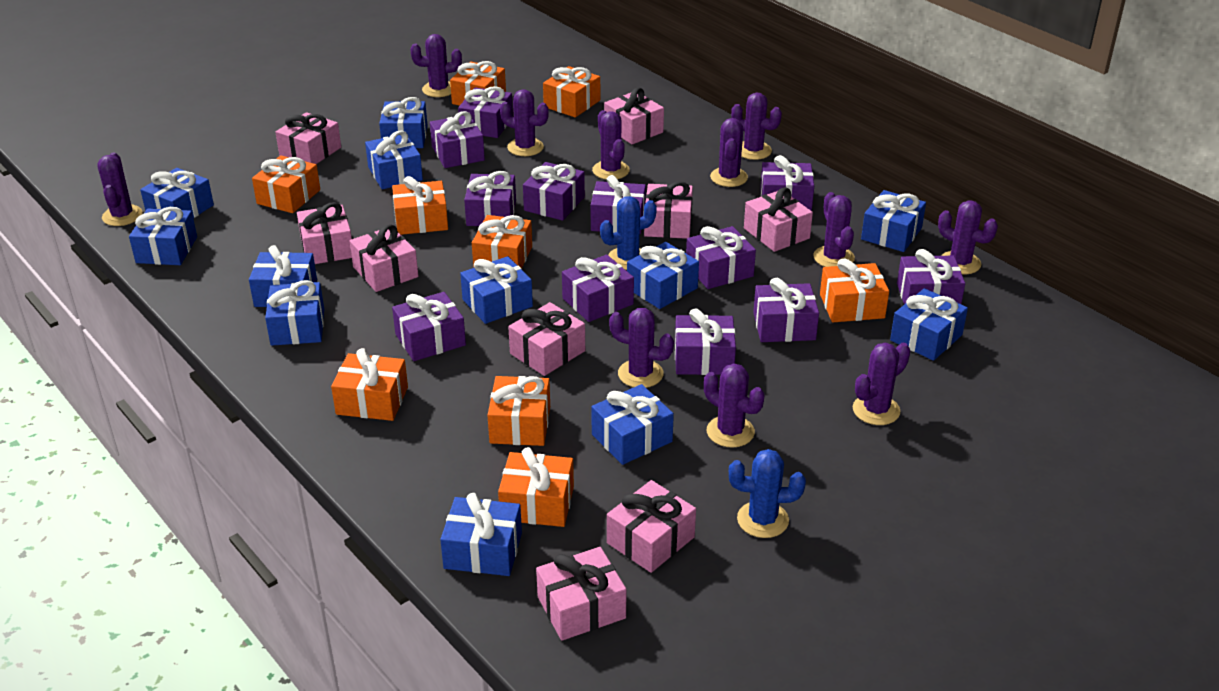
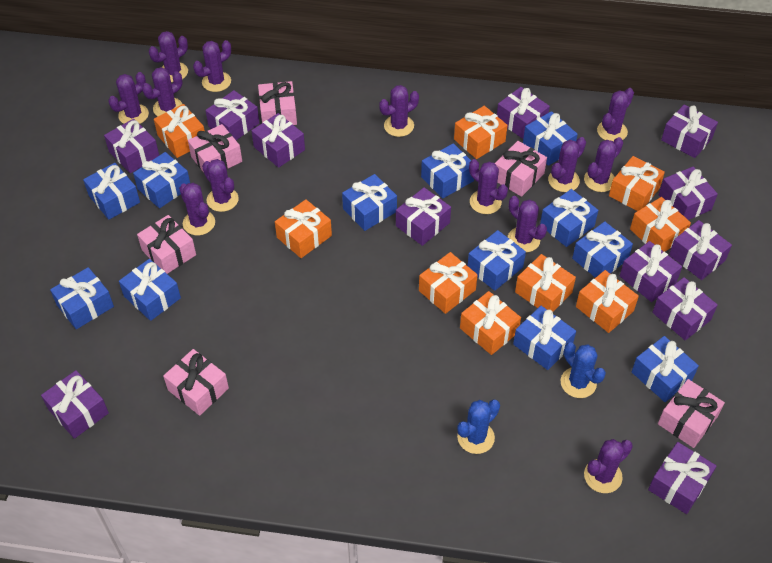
pink gift: 9 -> 6
purple cactus: 11 -> 13

